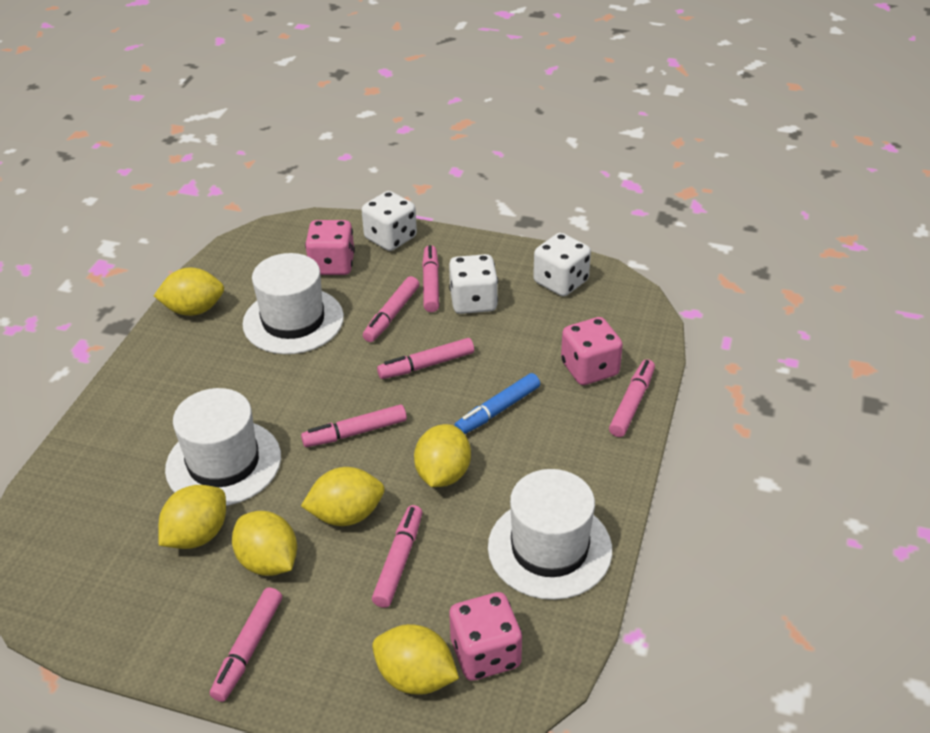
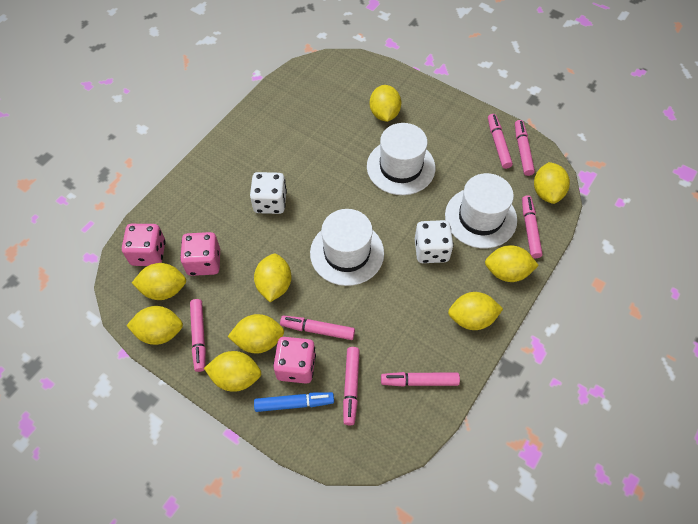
white dice: 3 -> 2
yellow lemon: 6 -> 9

